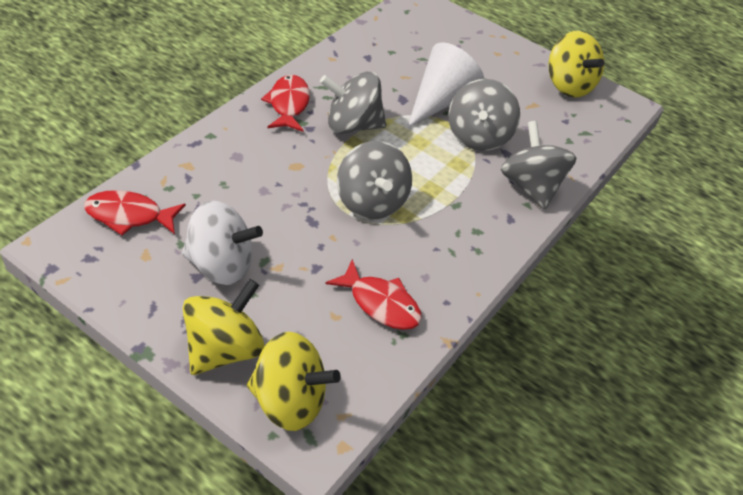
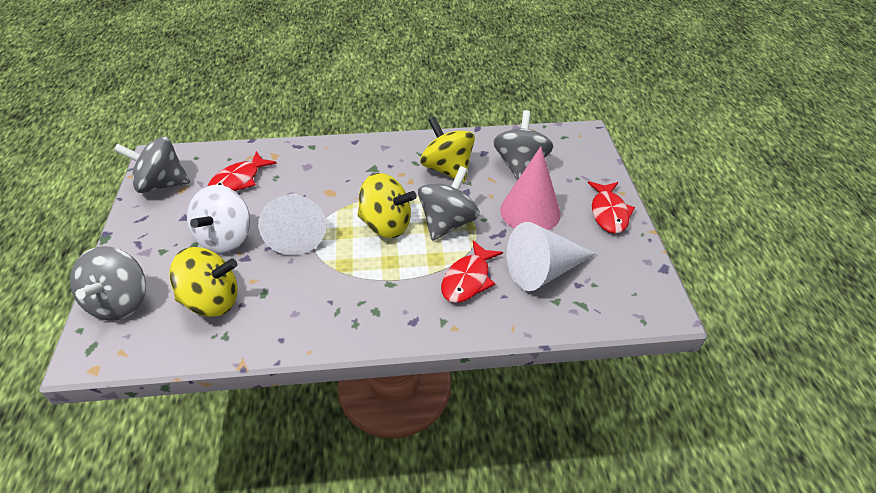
pink cone: 0 -> 1
white cone: 1 -> 2

